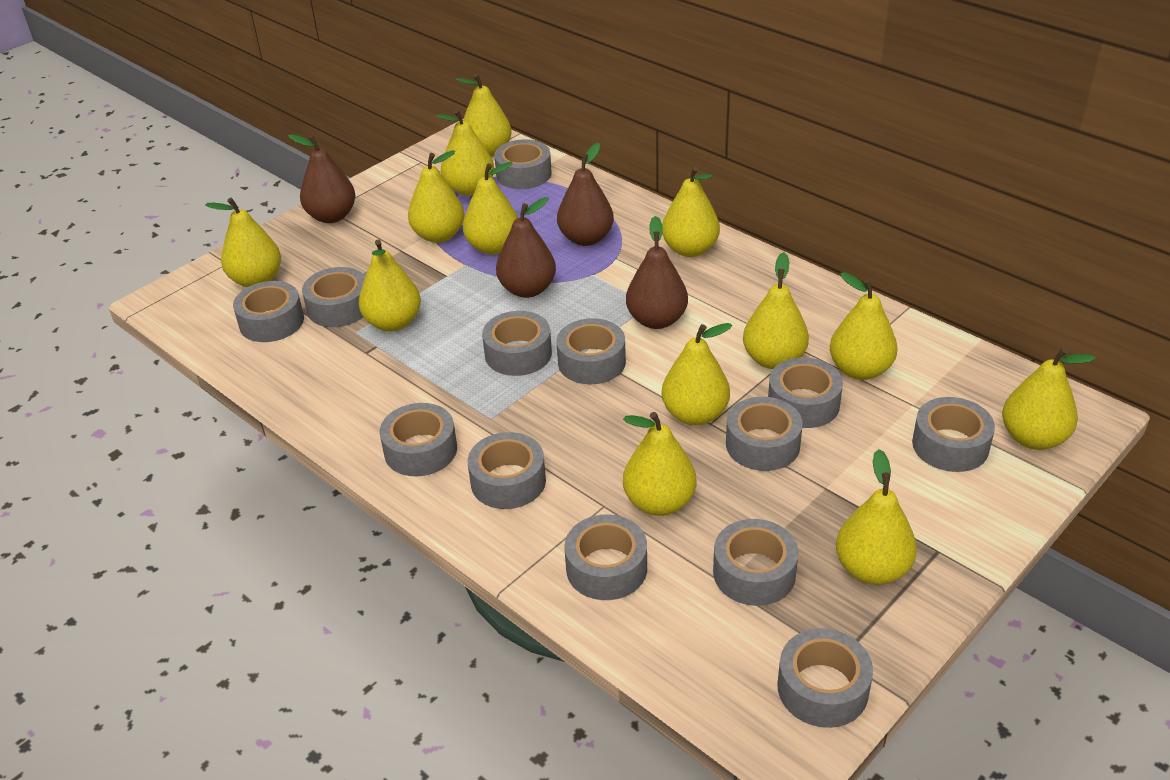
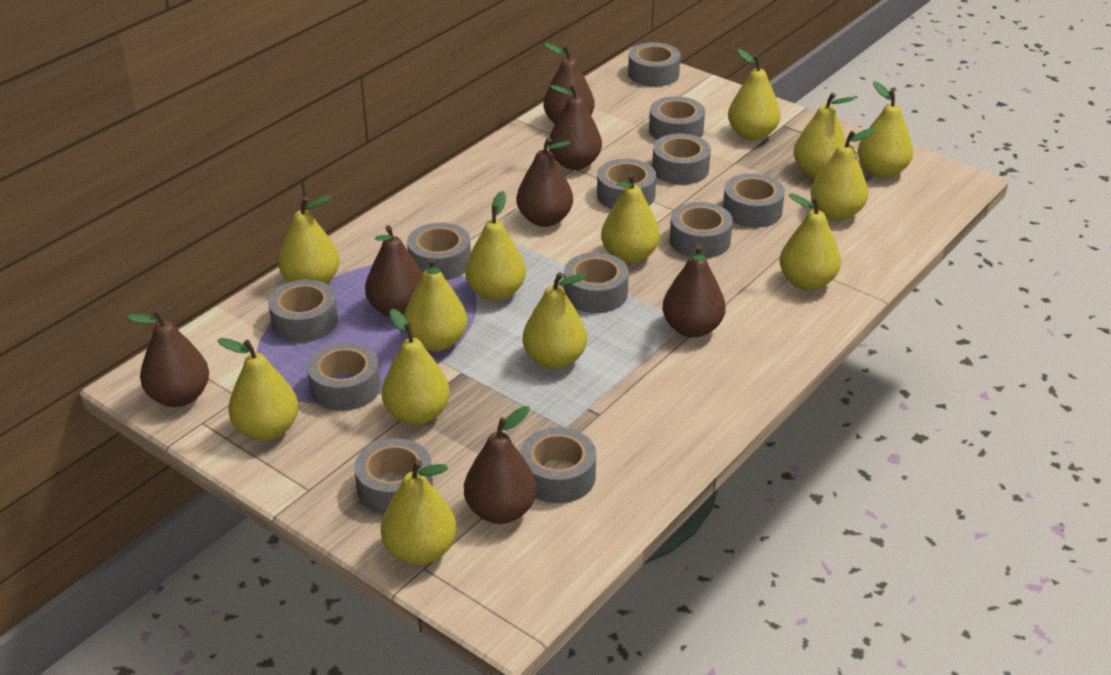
brown pear: 4 -> 7
grey tape: 13 -> 12

